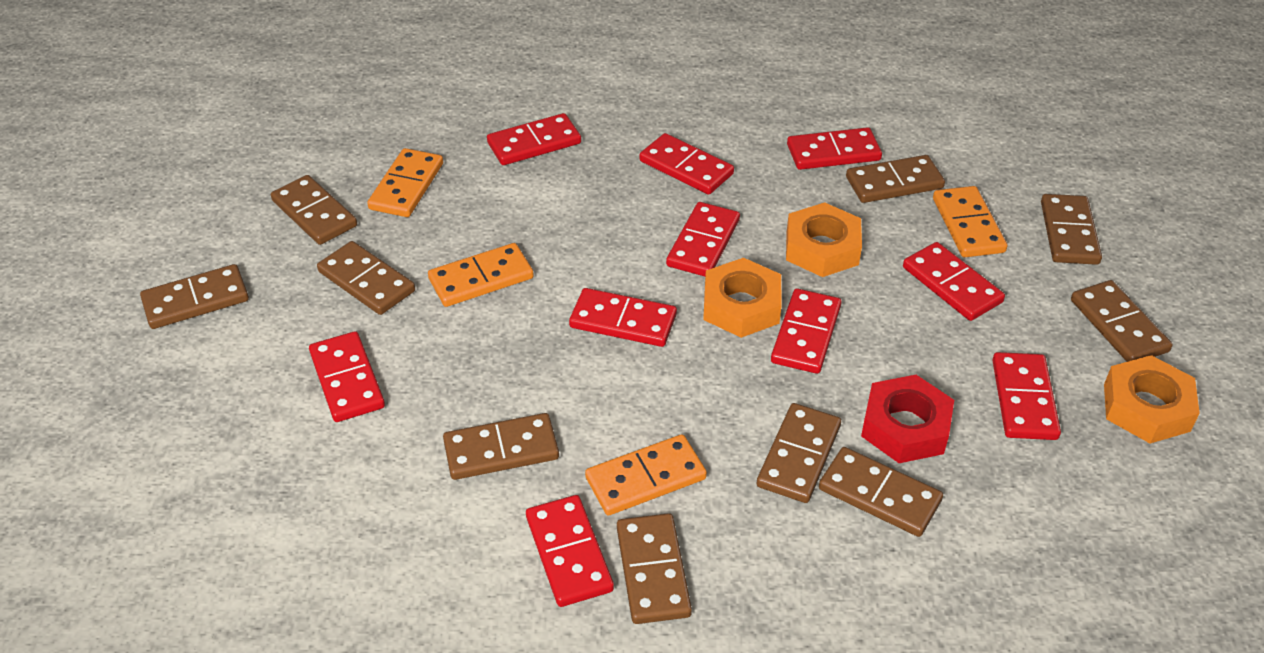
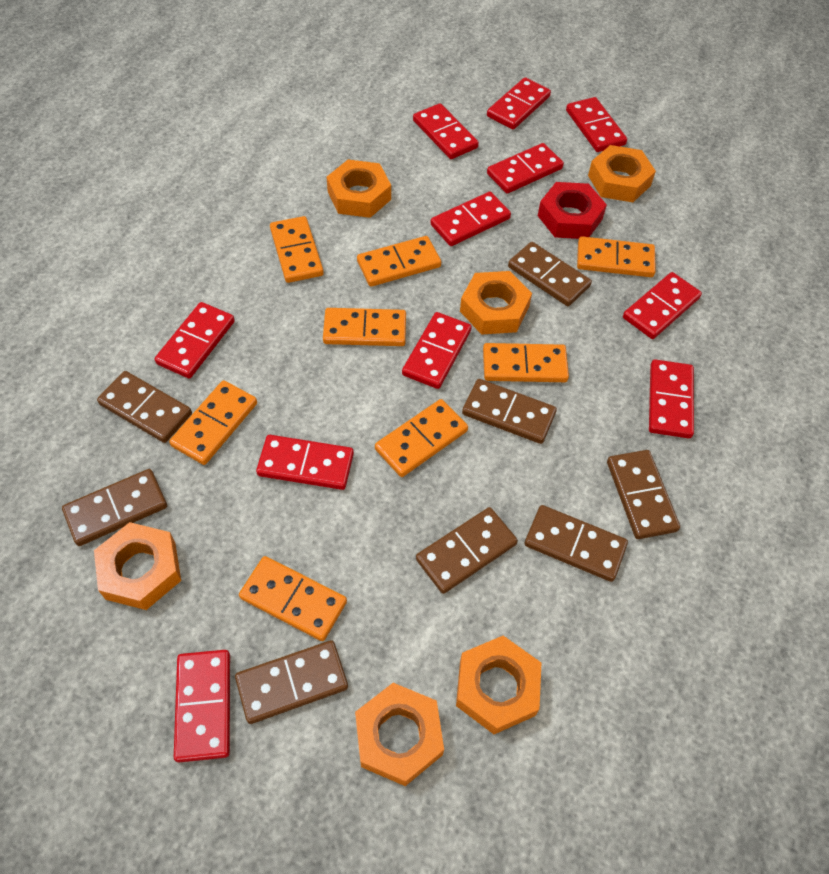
brown domino: 10 -> 8
orange domino: 4 -> 8
orange nut: 3 -> 6
red domino: 10 -> 11

